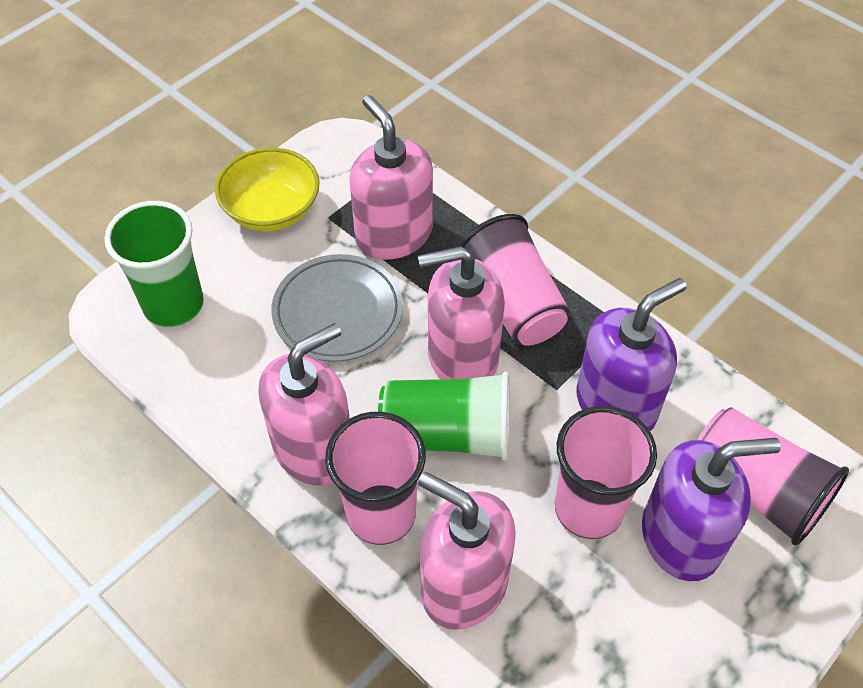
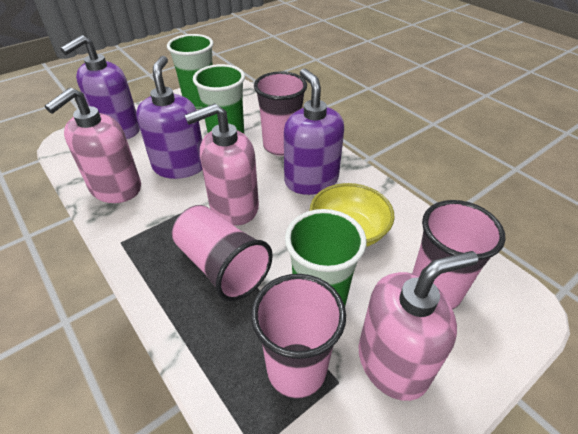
green cup: 2 -> 3
grey plate: 1 -> 0
pink soap dispenser: 4 -> 3
purple soap dispenser: 2 -> 3

